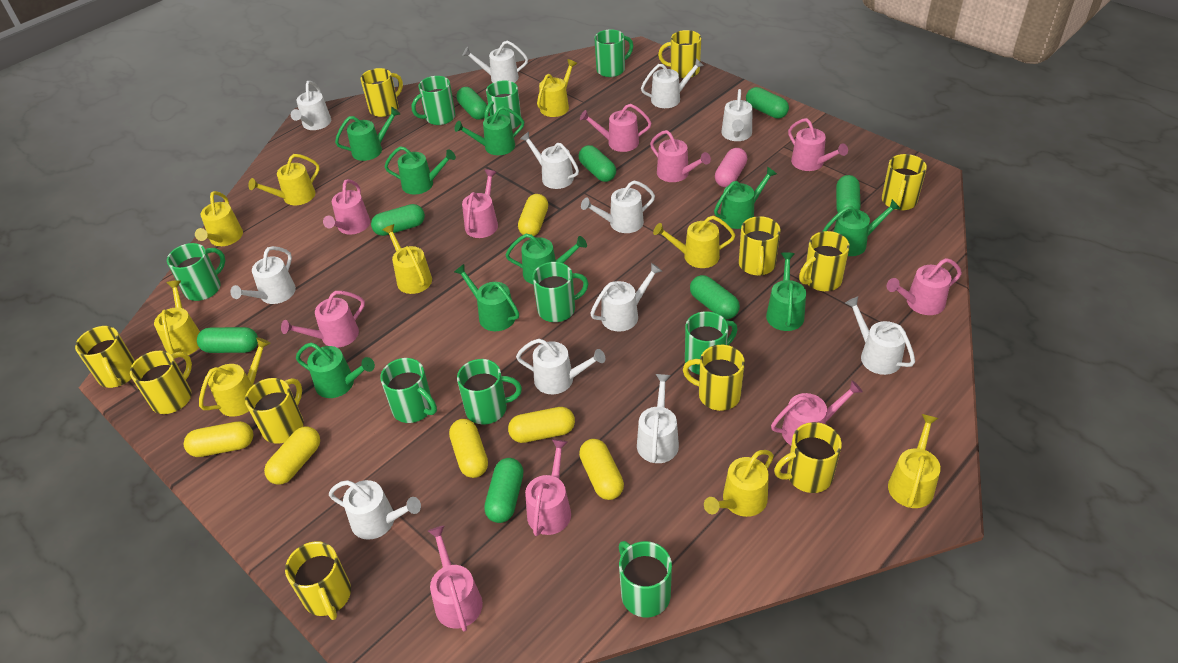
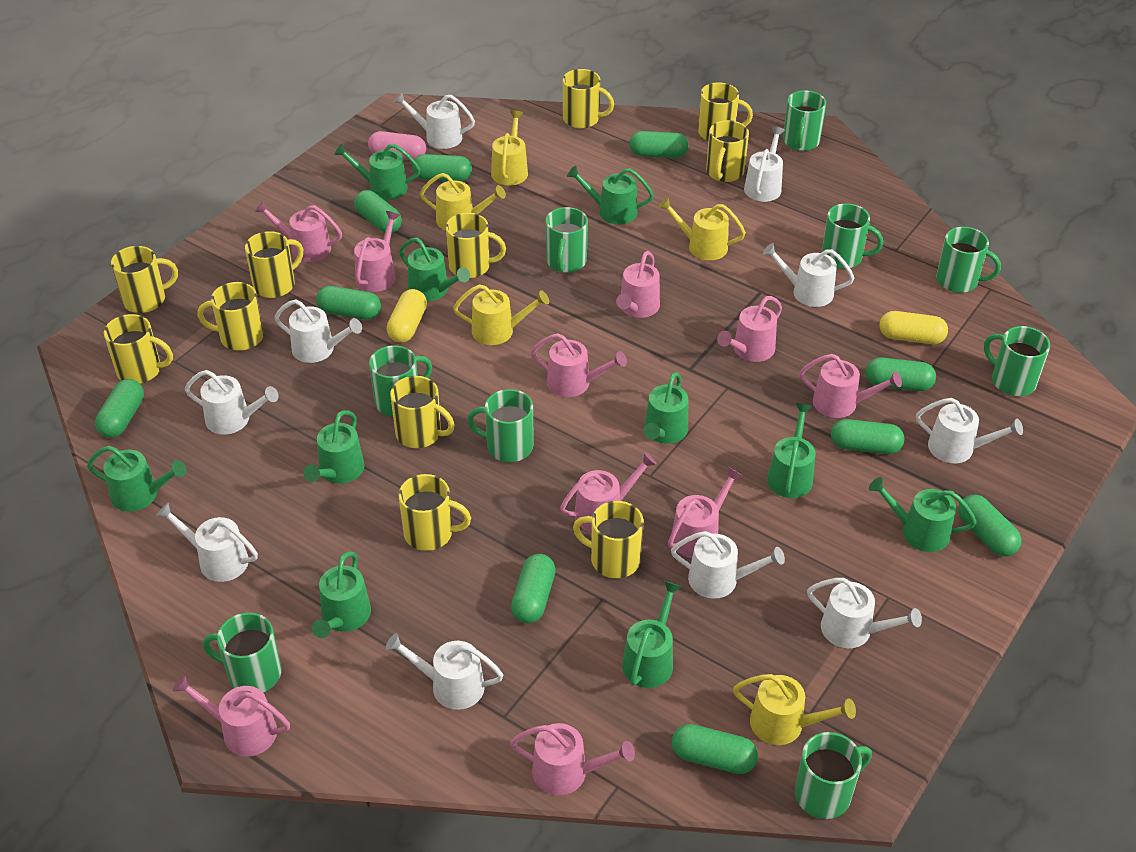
green capsule: 8 -> 10
green watering can: 9 -> 10
white watering can: 12 -> 10
yellow capsule: 6 -> 2
yellow watering can: 9 -> 5

